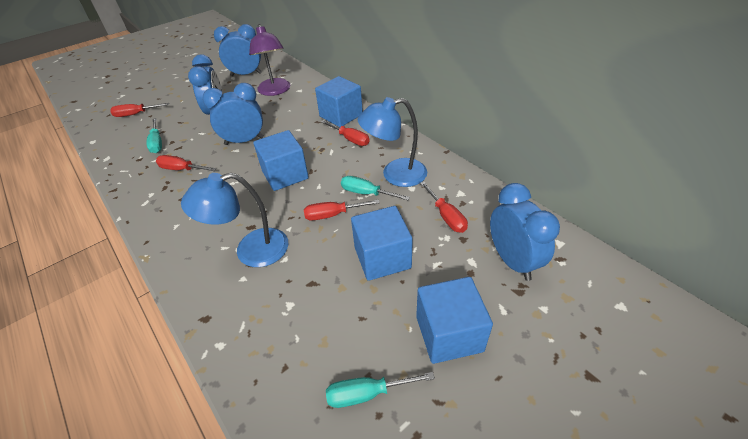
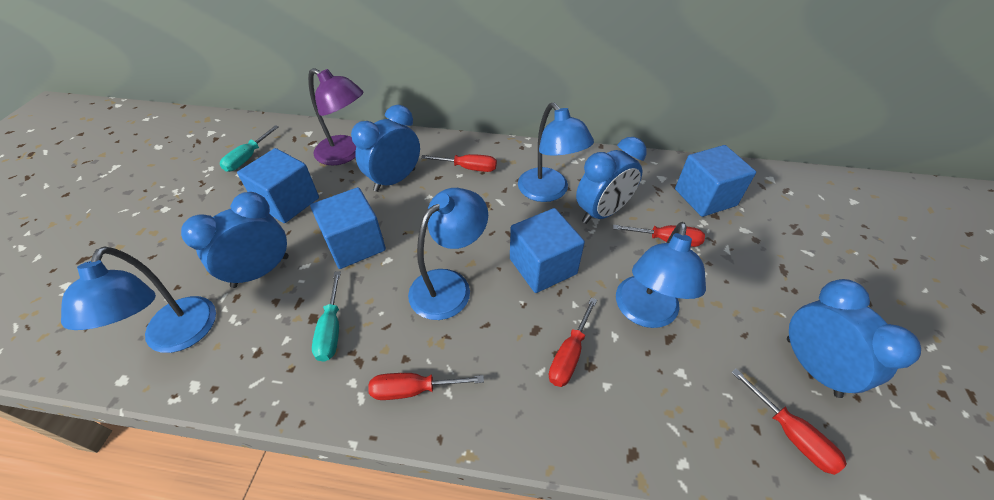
blue lamp: 2 -> 4
turquoise screwdriver: 3 -> 2

